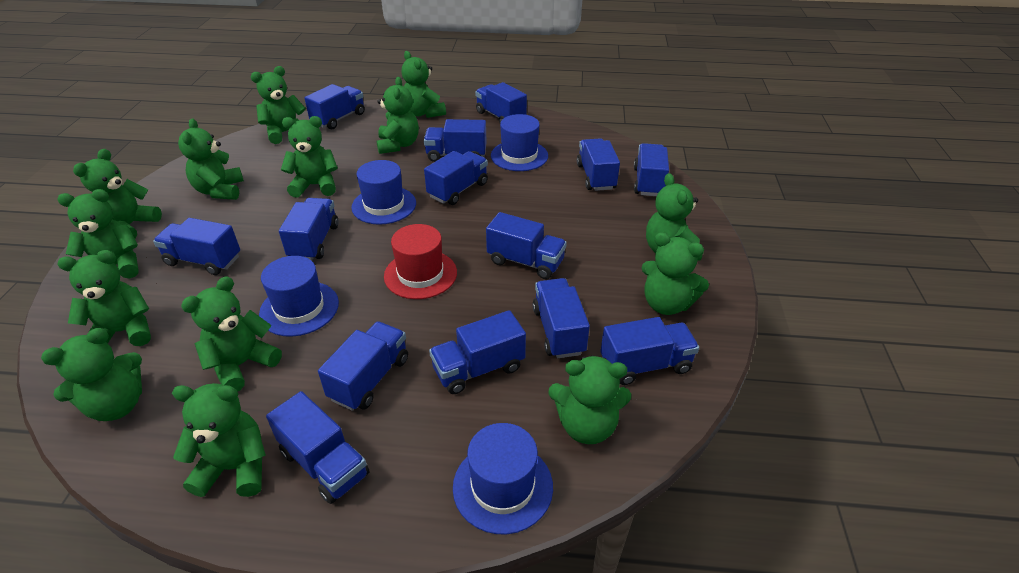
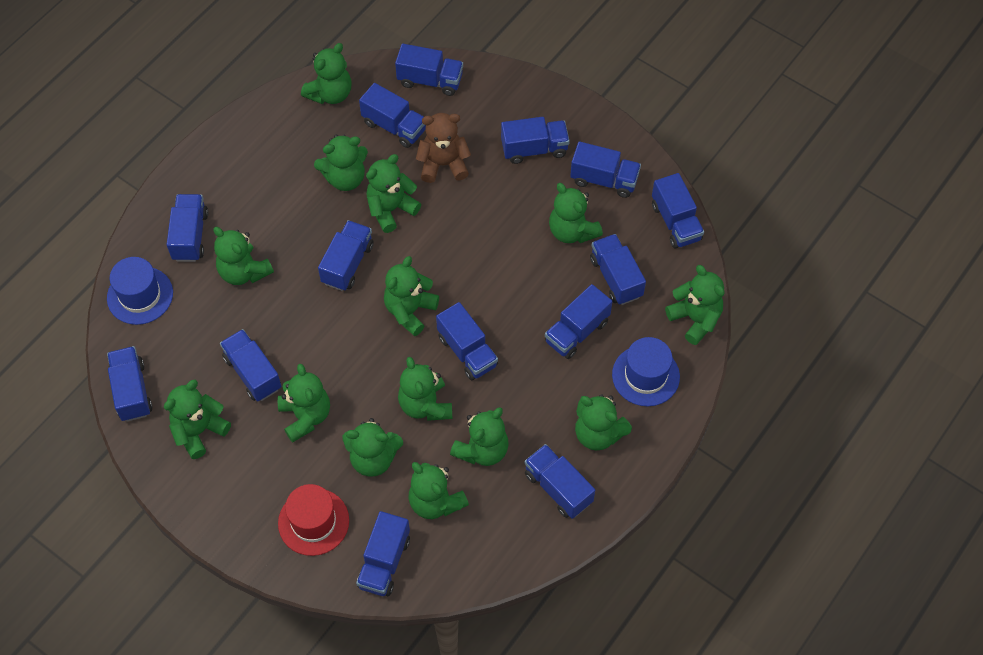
blue hat: 4 -> 2
brown teddy bear: 0 -> 1

